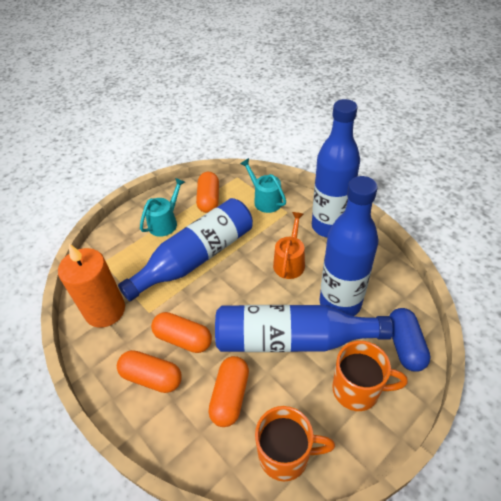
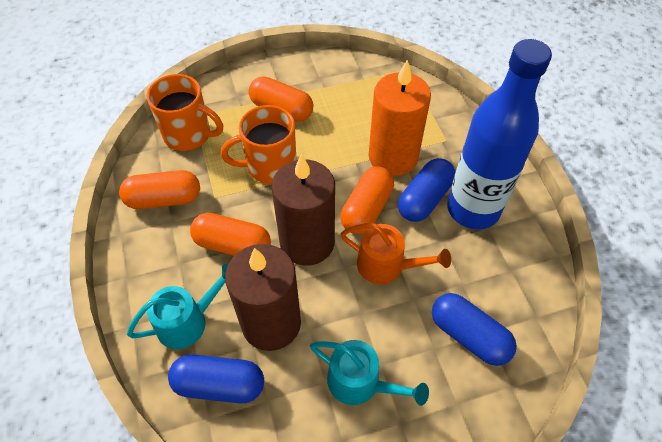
blue bottle: 4 -> 1
blue capsule: 1 -> 3
brown candle: 0 -> 2

